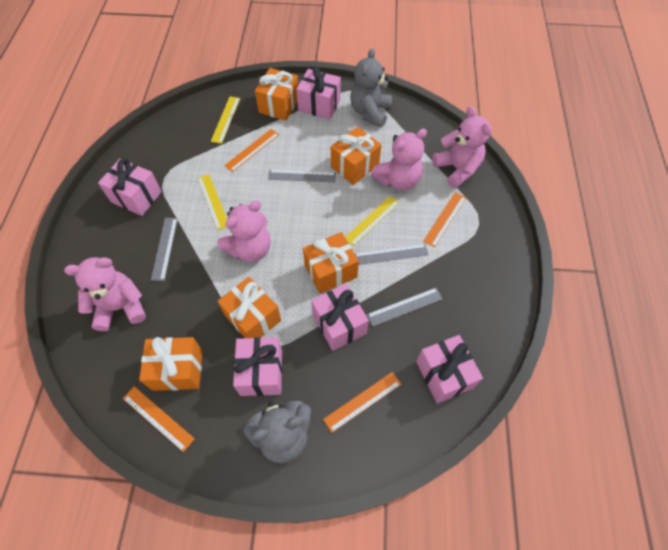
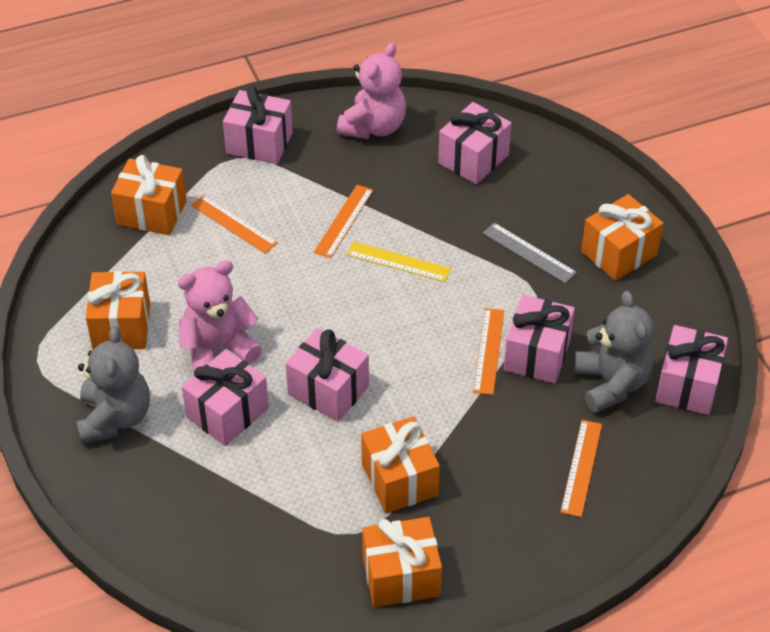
grey ruler: 4 -> 1
pink gift: 5 -> 6
pink teddy bear: 4 -> 2
yellow ruler: 3 -> 1

